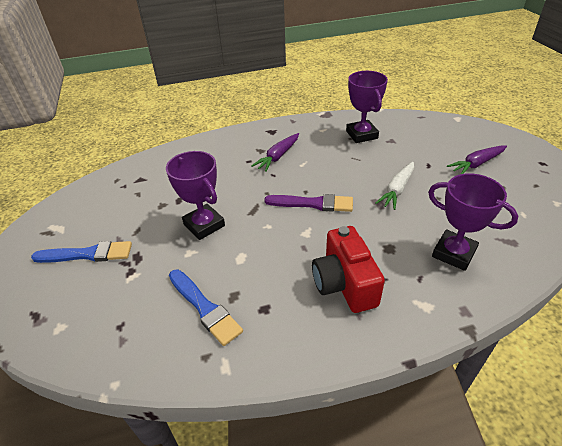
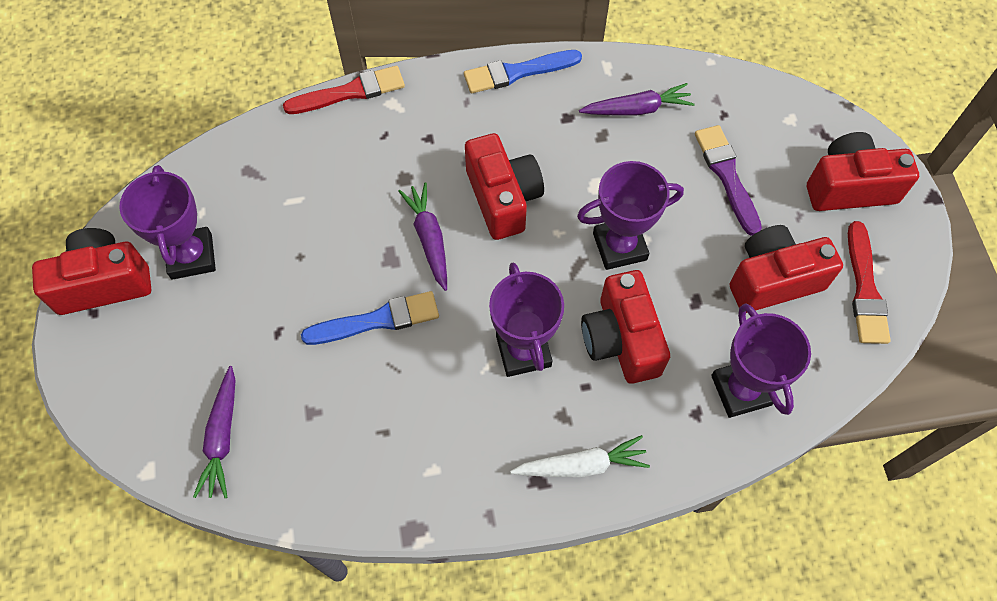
purple carrot: 2 -> 3
purple trophy: 3 -> 4
red brush: 0 -> 2
red camera: 1 -> 5

